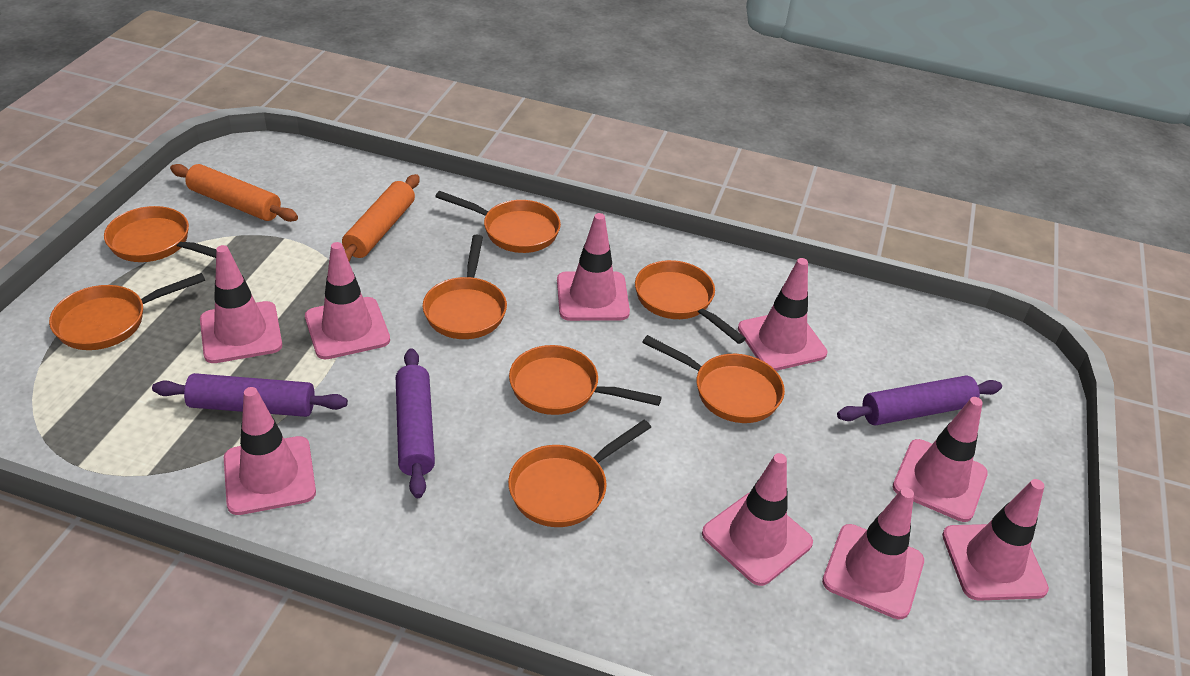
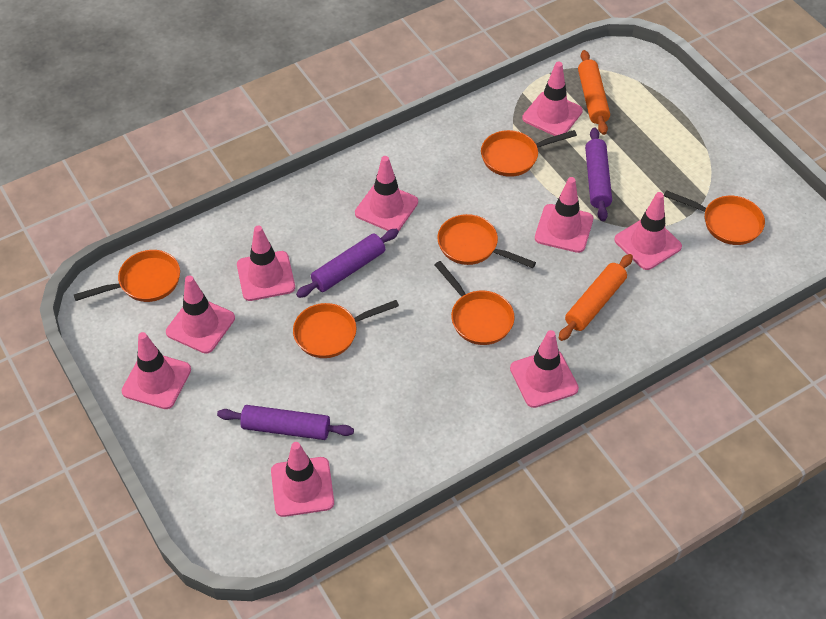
orange pan: 8 -> 6

